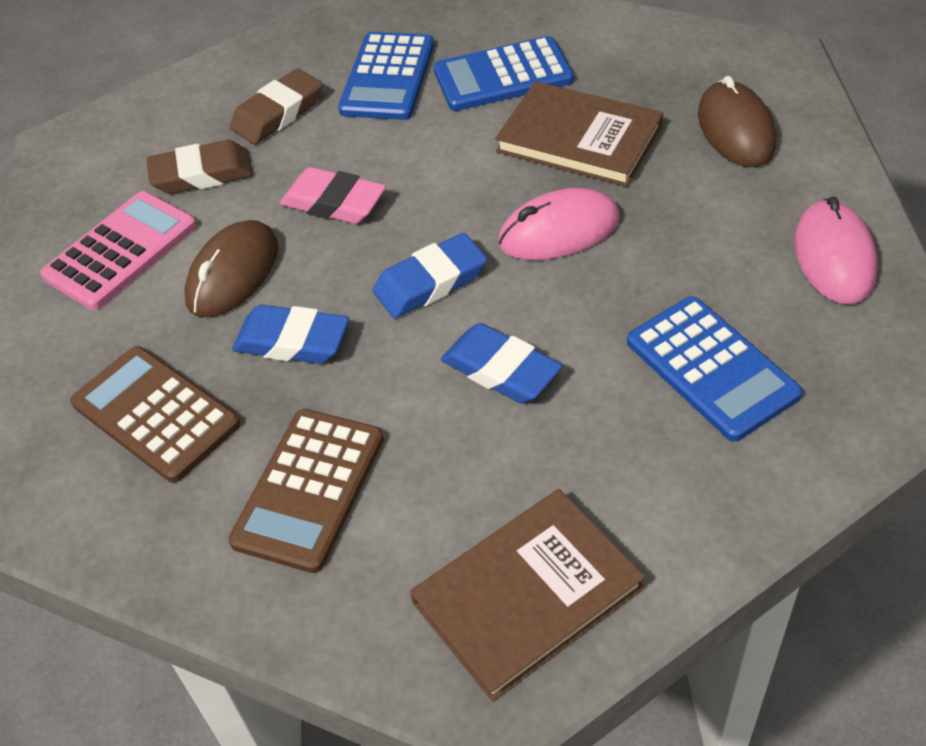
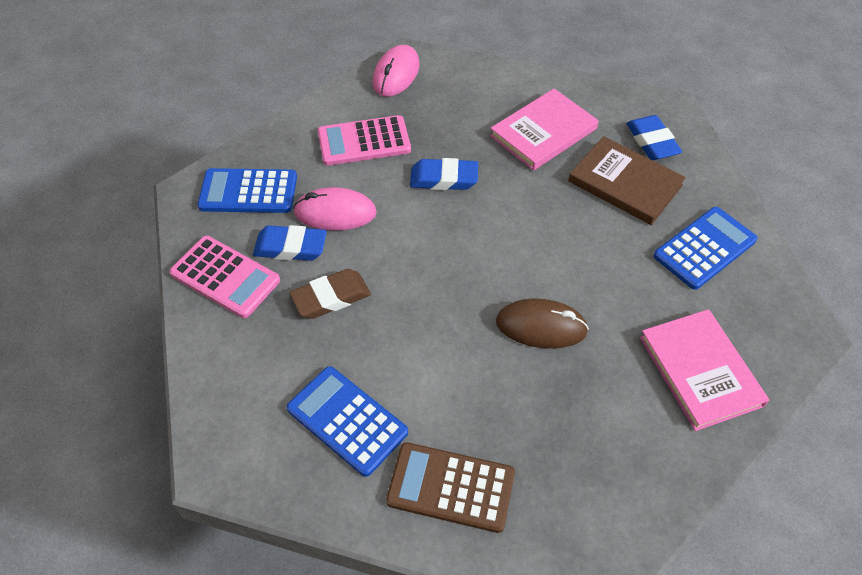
brown book: 2 -> 1
brown calculator: 2 -> 1
brown eraser: 2 -> 1
brown mouse: 2 -> 1
pink book: 0 -> 2
pink calculator: 1 -> 2
pink eraser: 1 -> 0

